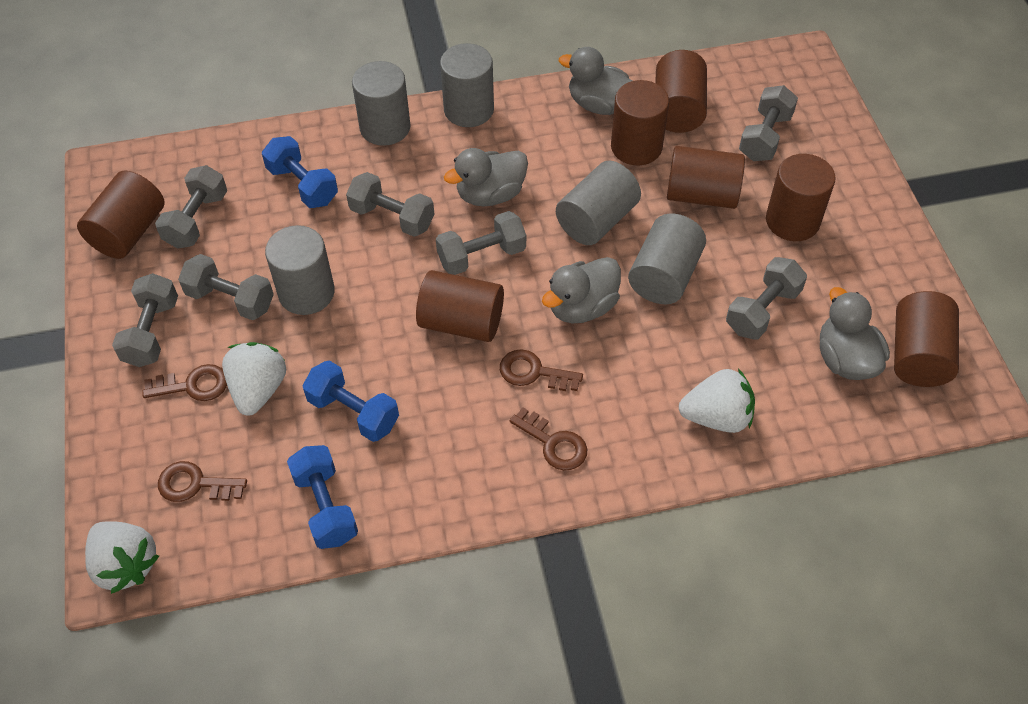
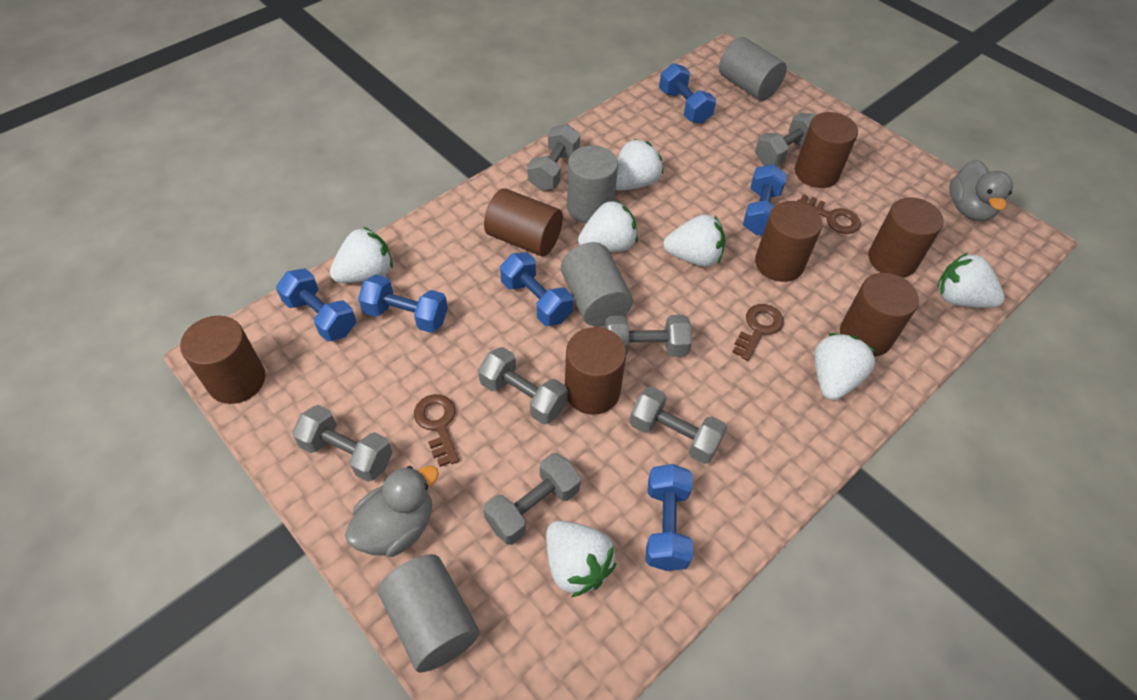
blue dumbbell: 3 -> 6
brown key: 4 -> 3
grey cylinder: 5 -> 4
grey duck: 4 -> 2
white strawberry: 3 -> 7

